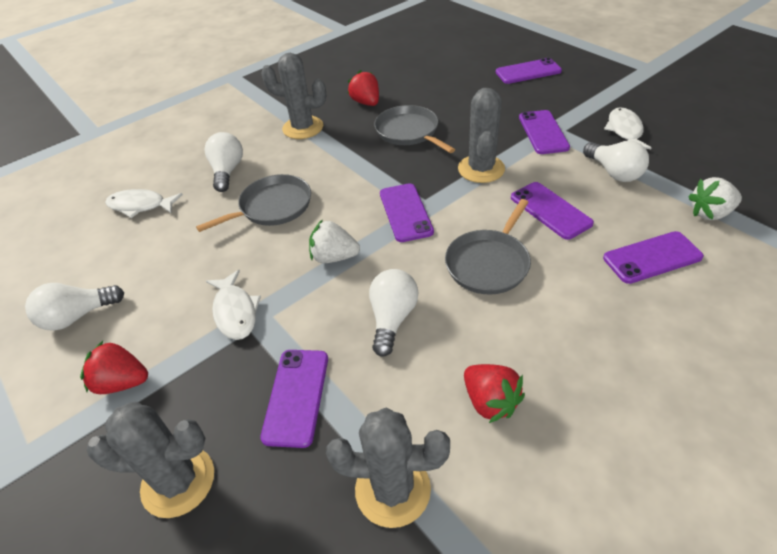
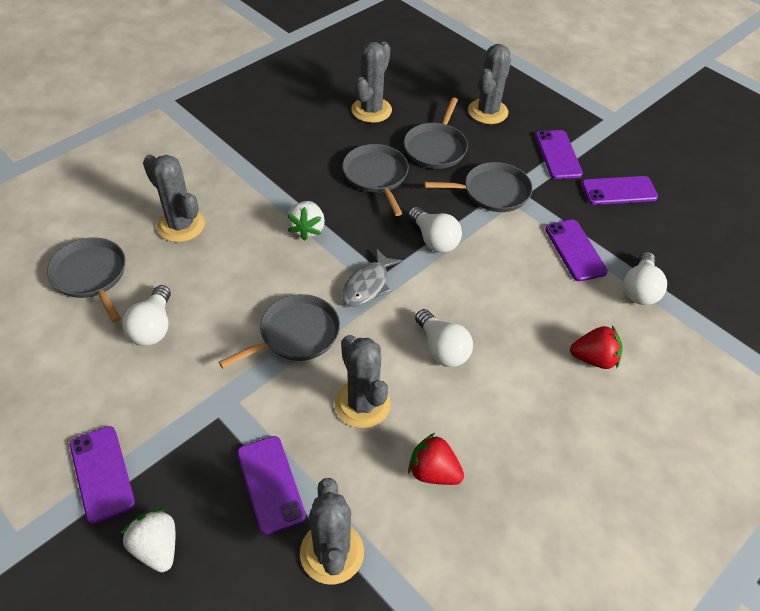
grey cactus: 4 -> 5
grey fish: 0 -> 1
grey pan: 3 -> 5
purple phone: 6 -> 5
red strawberry: 3 -> 2
white fish: 3 -> 0

